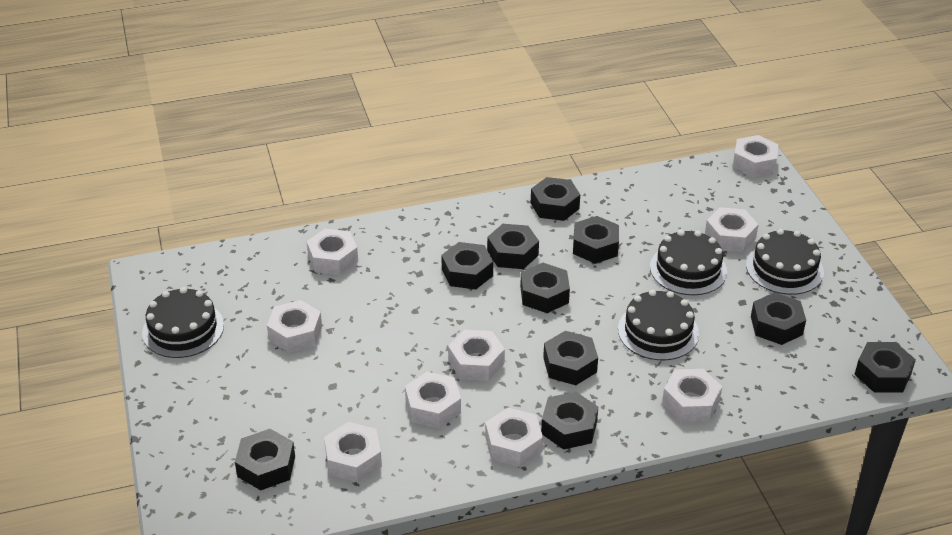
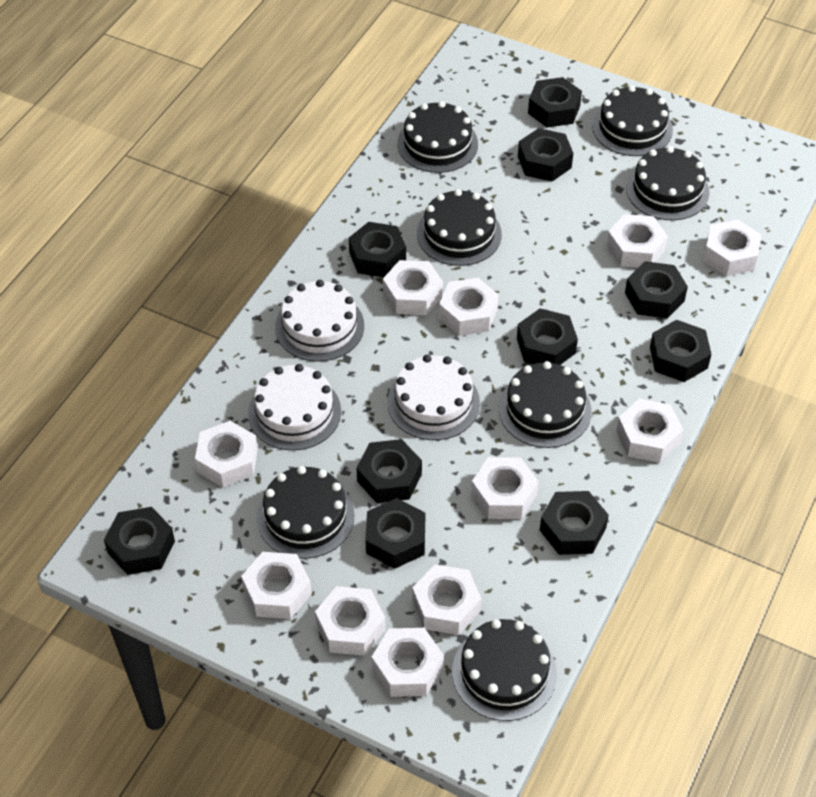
black cake: 4 -> 7
white cake: 0 -> 3
white nut: 9 -> 11

